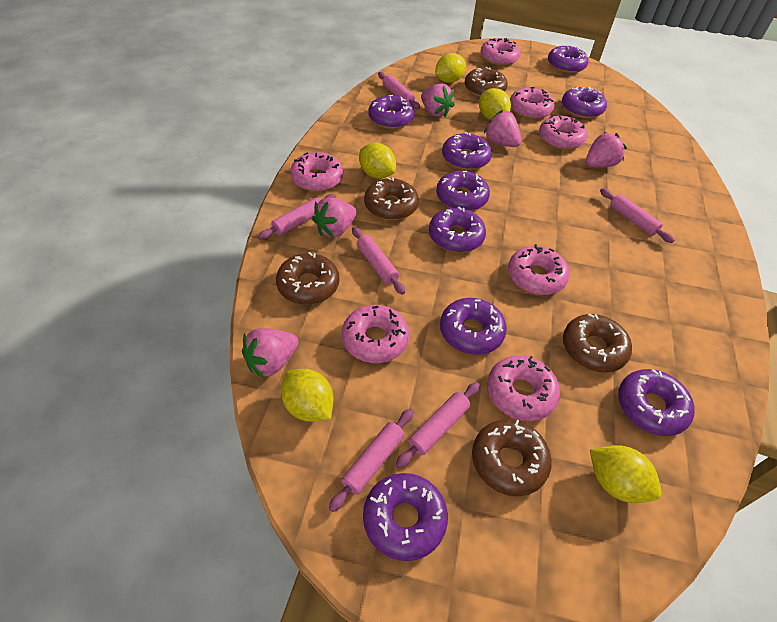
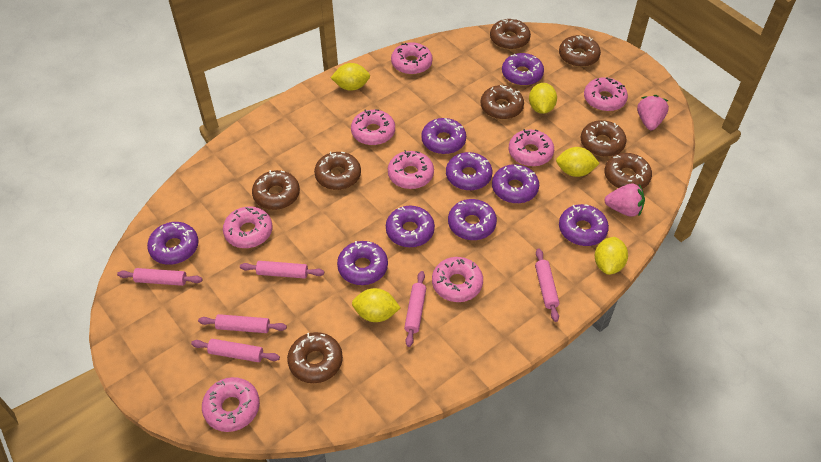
brown donut: 5 -> 8
pink donut: 7 -> 8
pink strawberry: 5 -> 2

